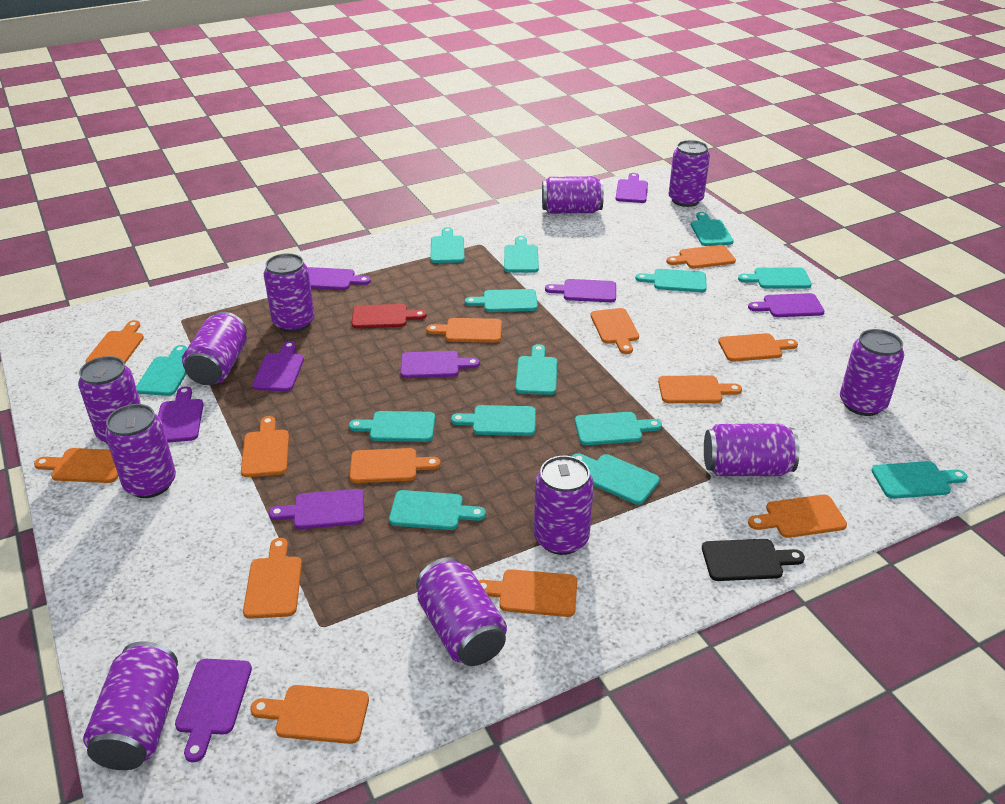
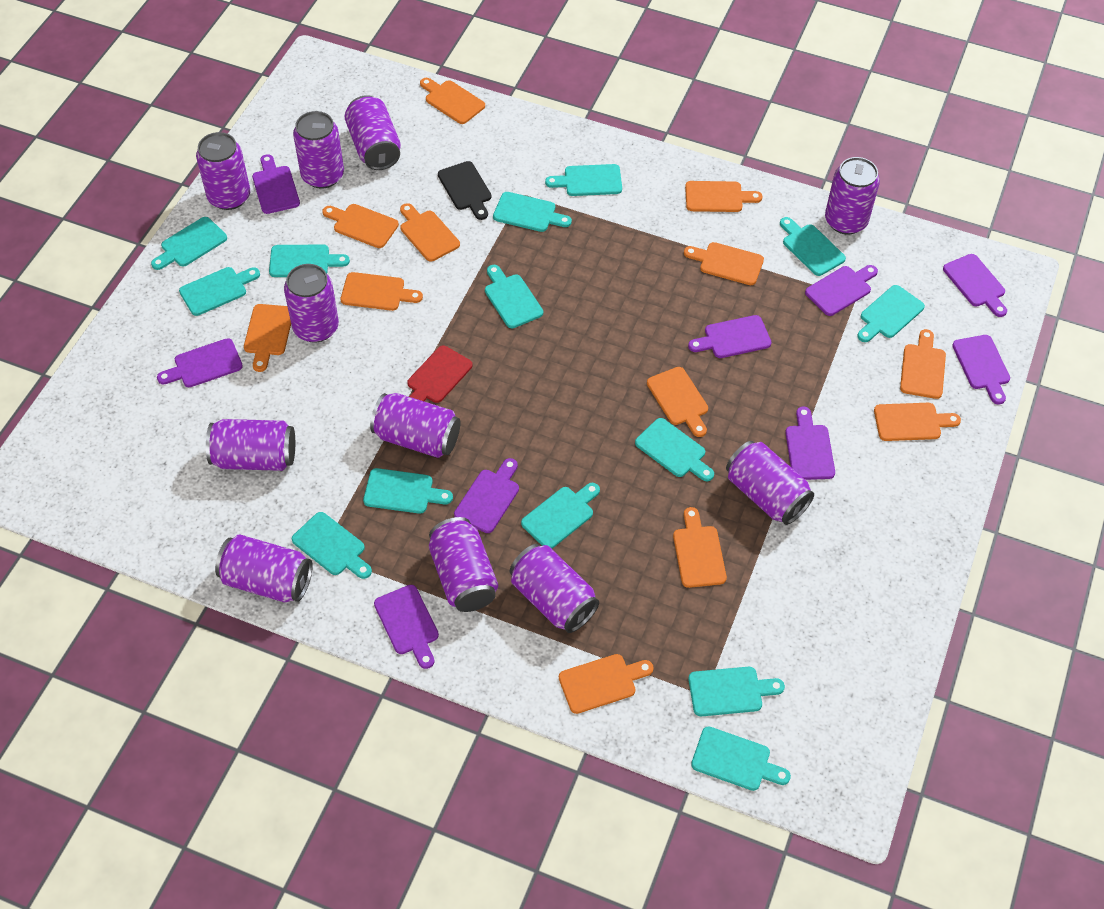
orange cutting board: 13 -> 12

